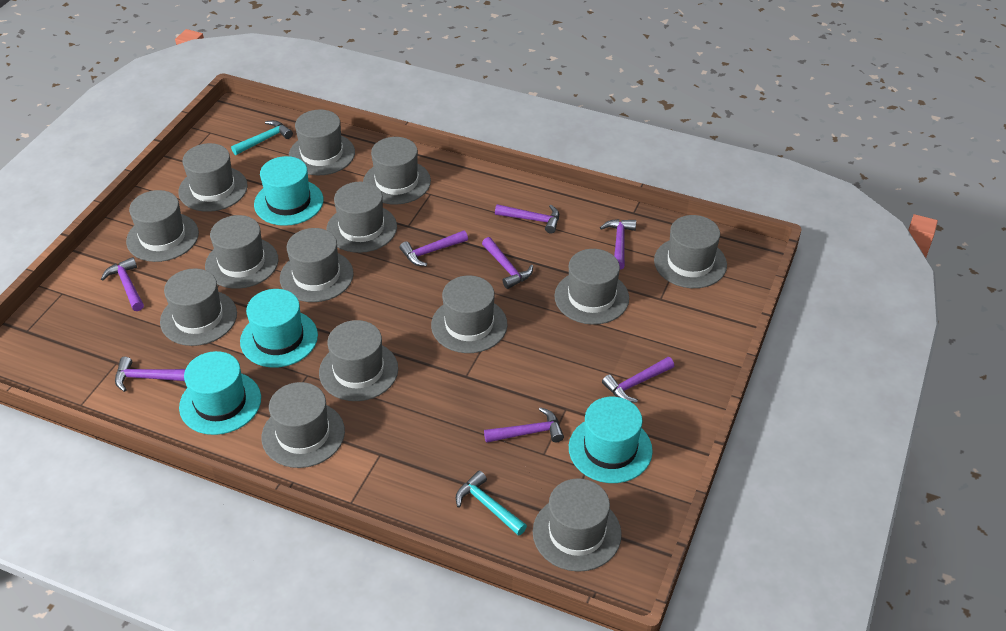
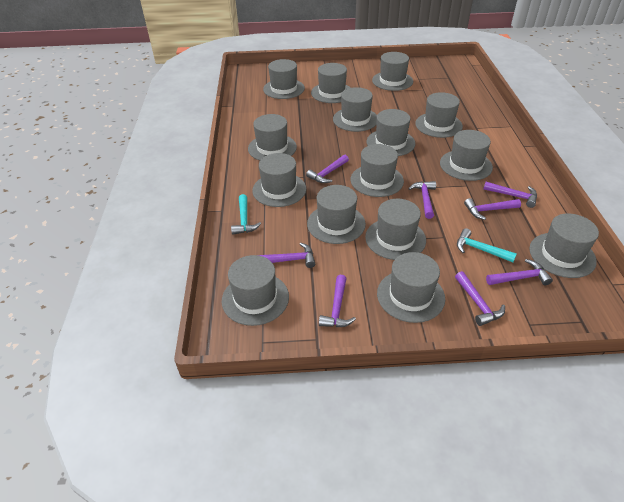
grey hat: 14 -> 15
turquoise hat: 4 -> 0

